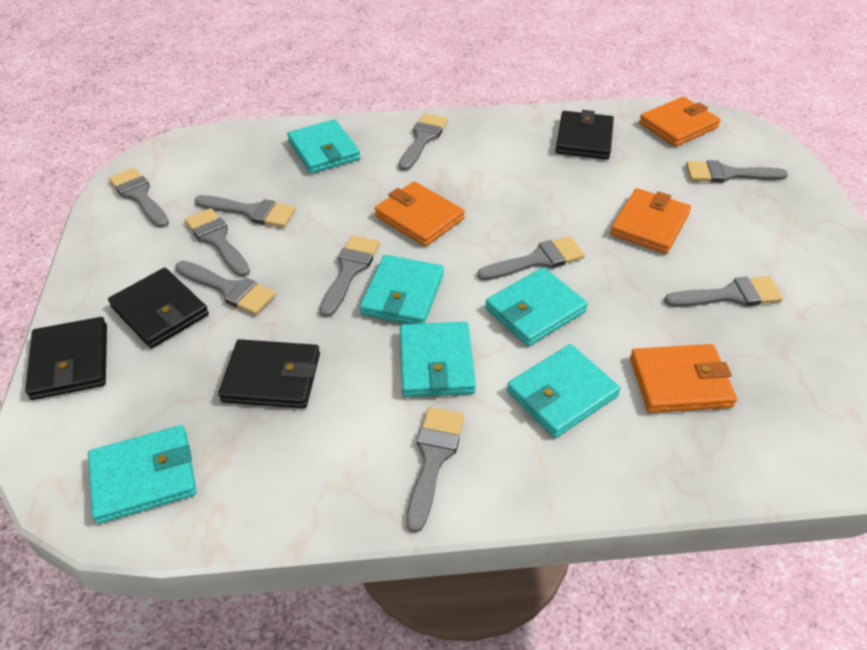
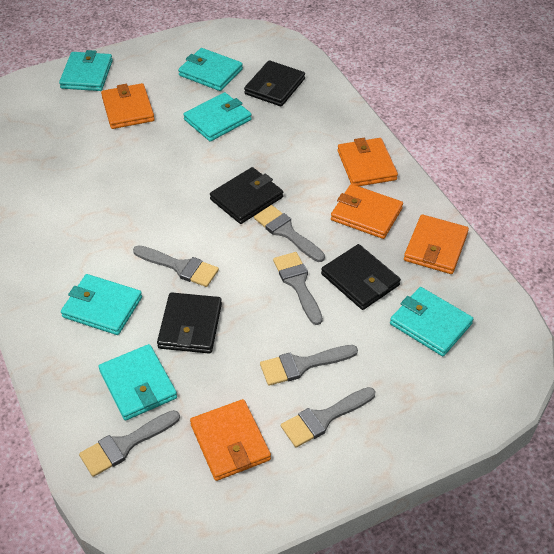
grey brush: 10 -> 6
orange wallet: 4 -> 5

